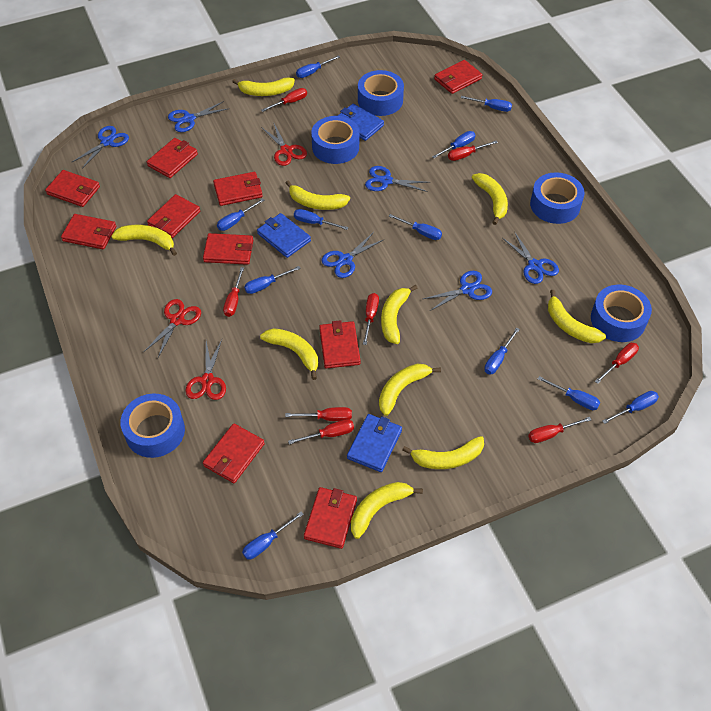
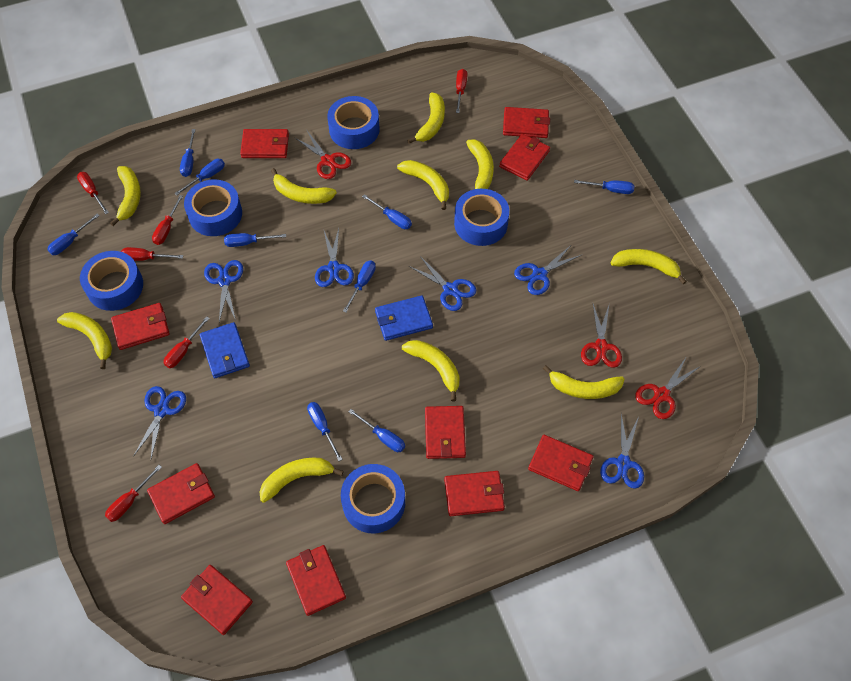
blue screwdriver: 11 -> 9
blue wallet: 3 -> 2
red screwdriver: 8 -> 6

